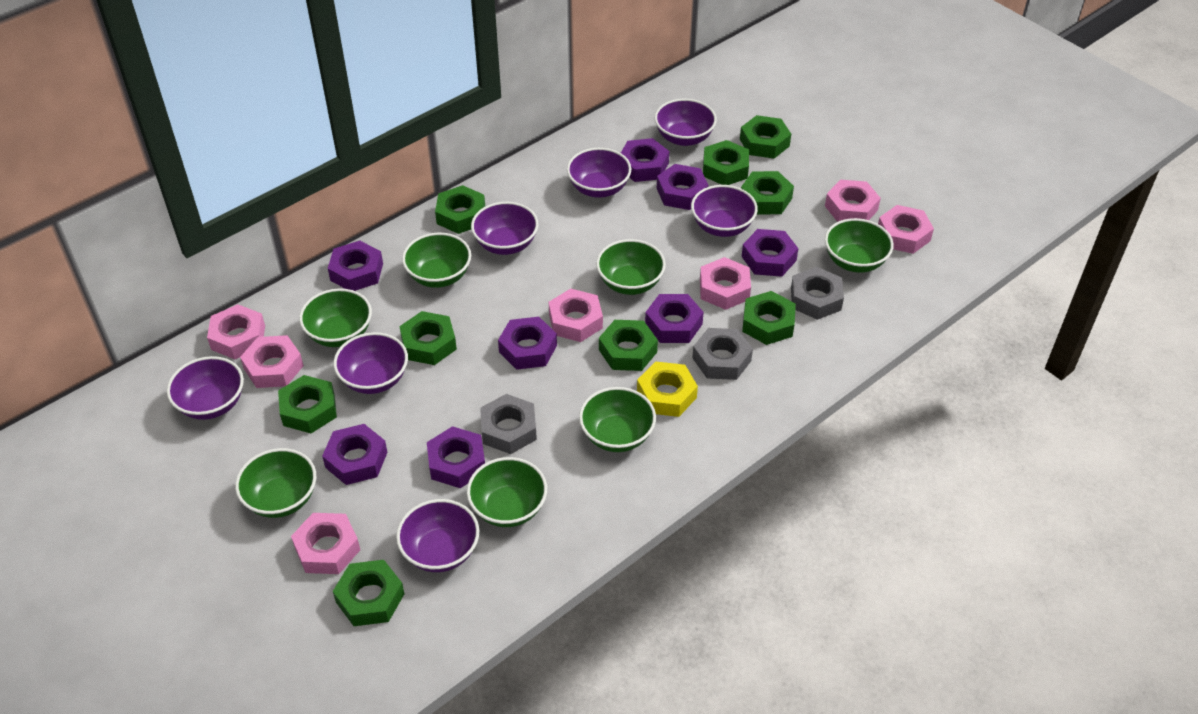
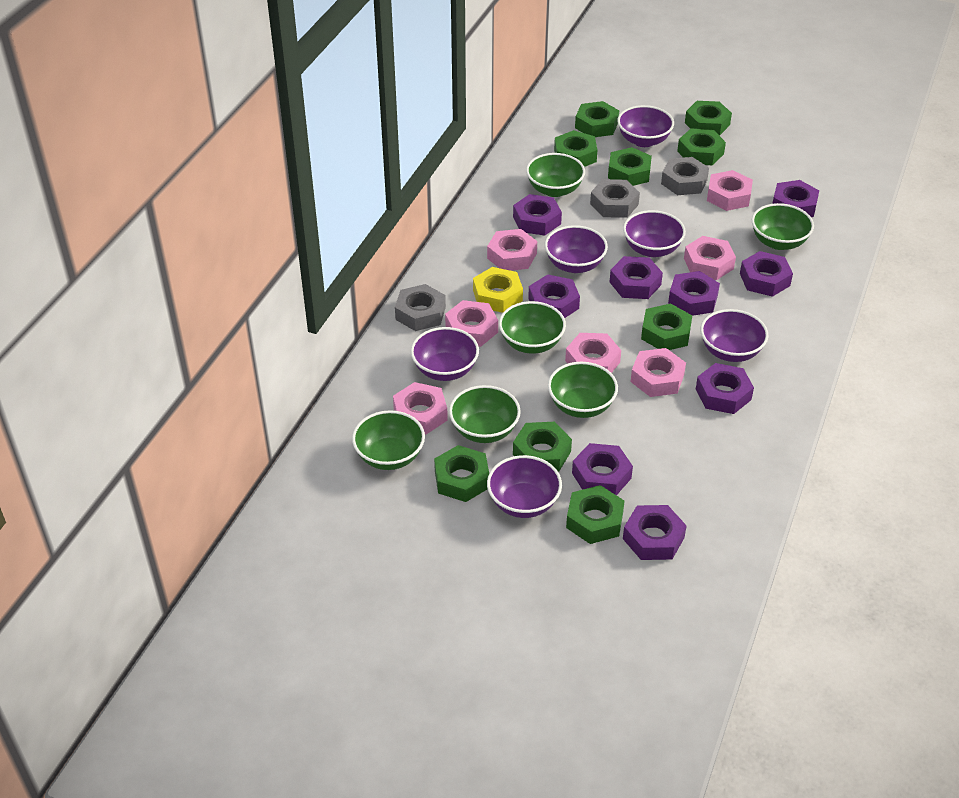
green bowl: 7 -> 6
purple bowl: 7 -> 6
purple nut: 8 -> 9

